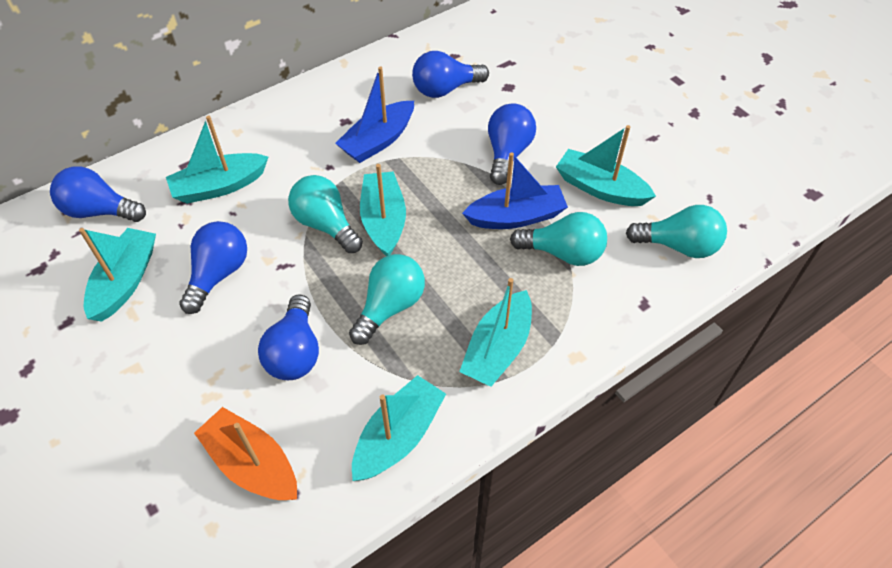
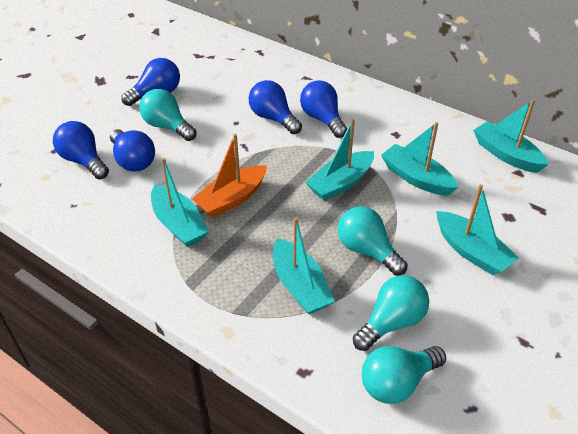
blue boat: 2 -> 0

